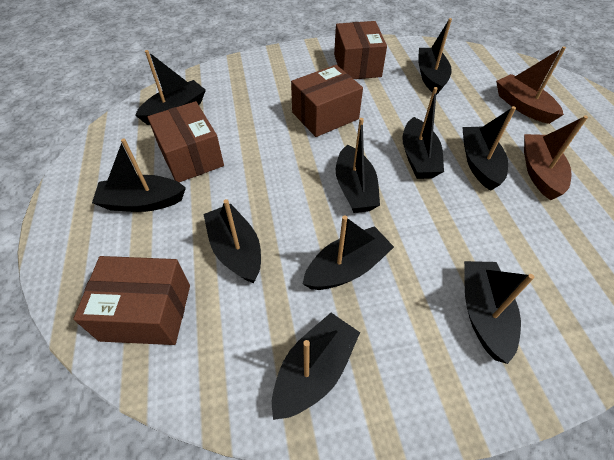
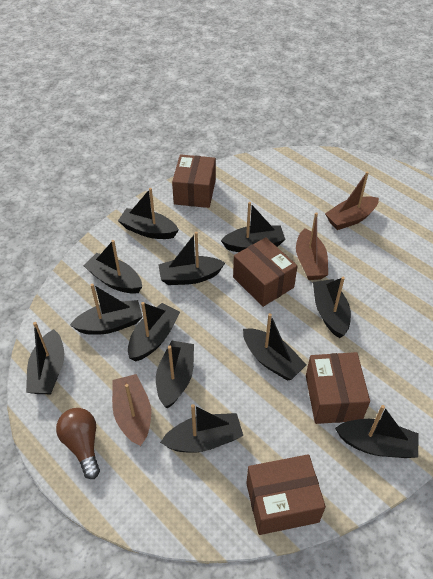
black boat: 10 -> 12
brown boat: 2 -> 3
brown light bulb: 0 -> 1

